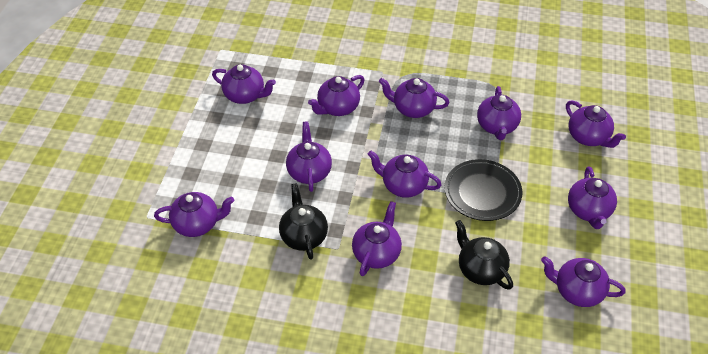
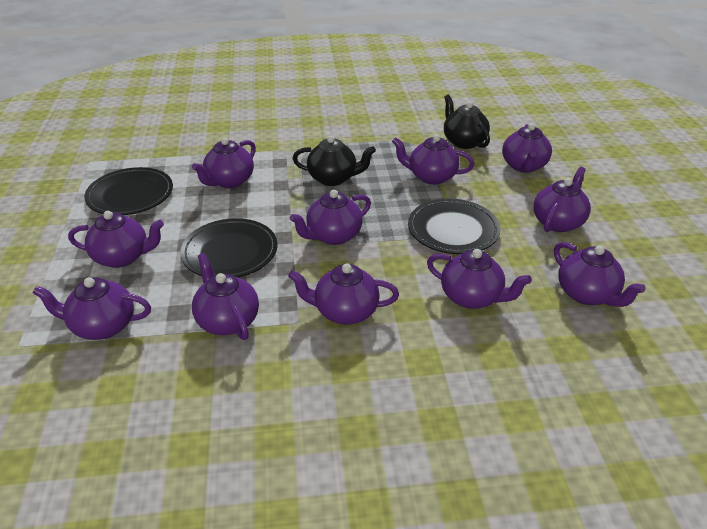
black plate: 1 -> 3

